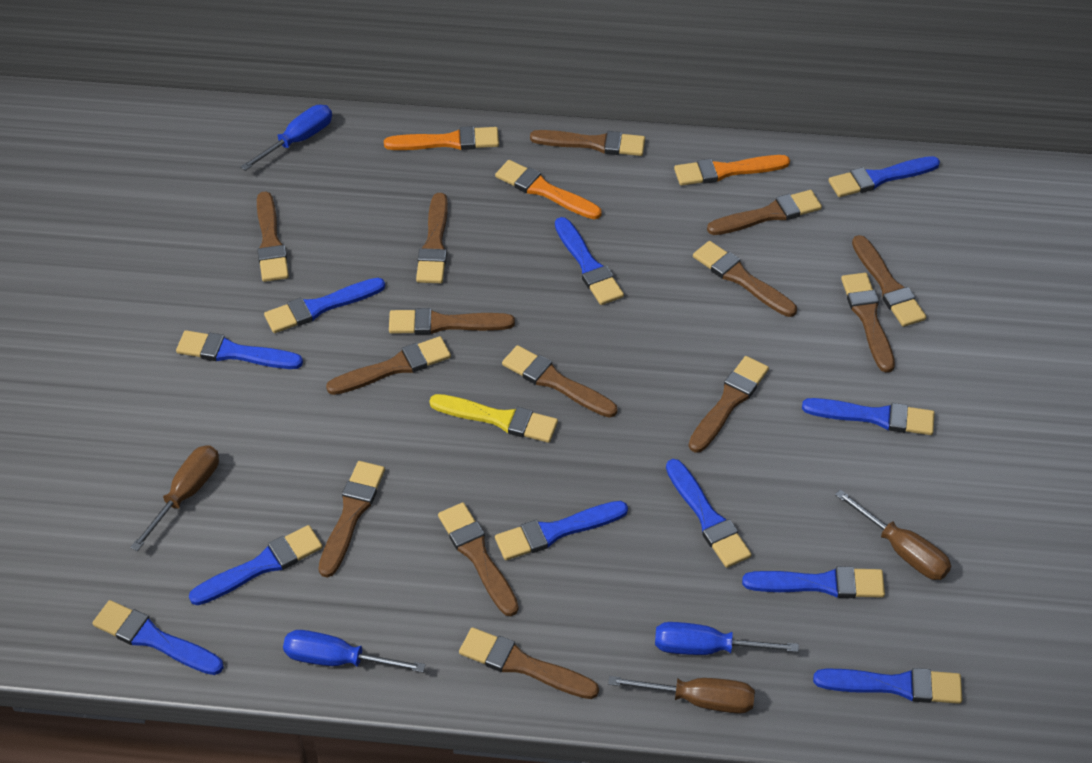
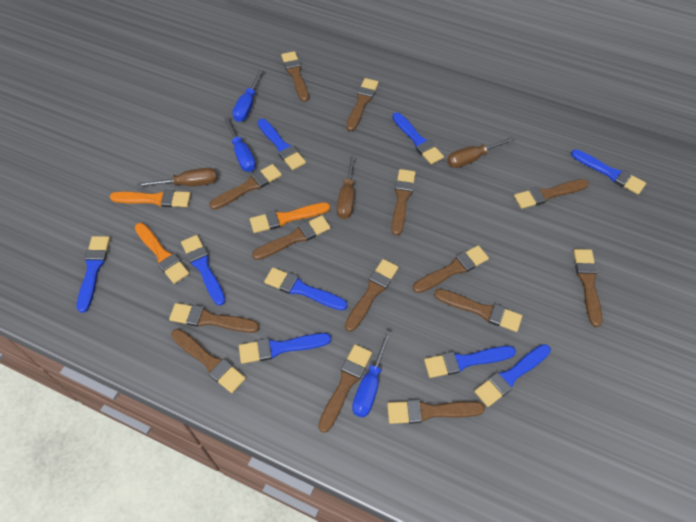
blue brush: 11 -> 9
yellow brush: 1 -> 0

